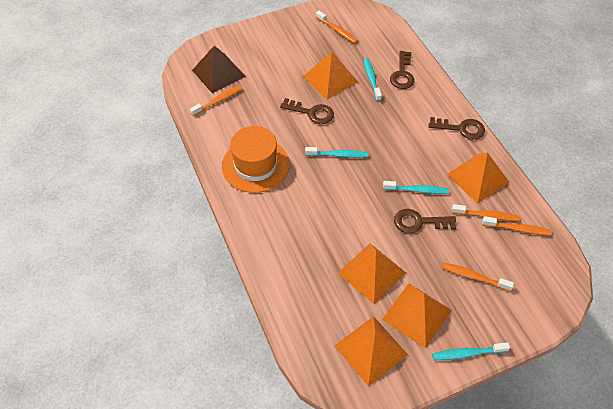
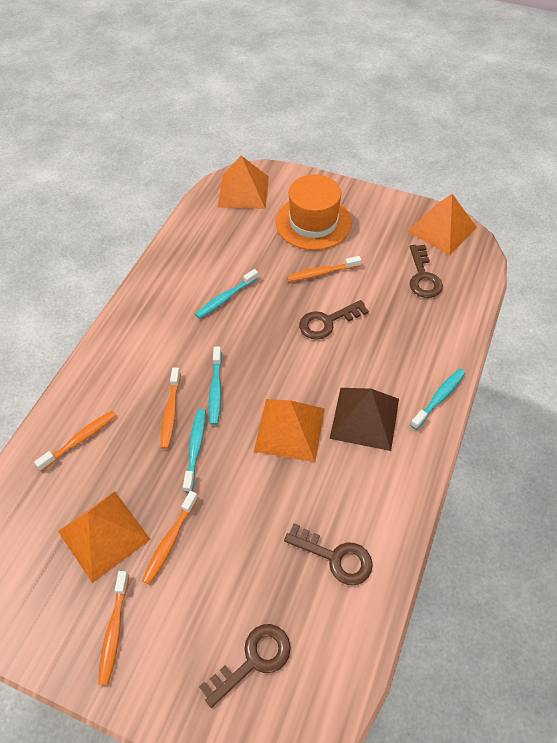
orange pyramid: 5 -> 4

